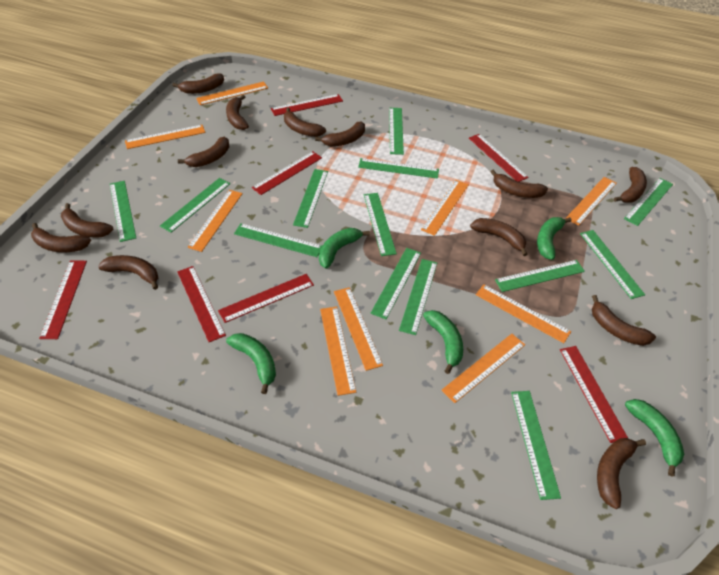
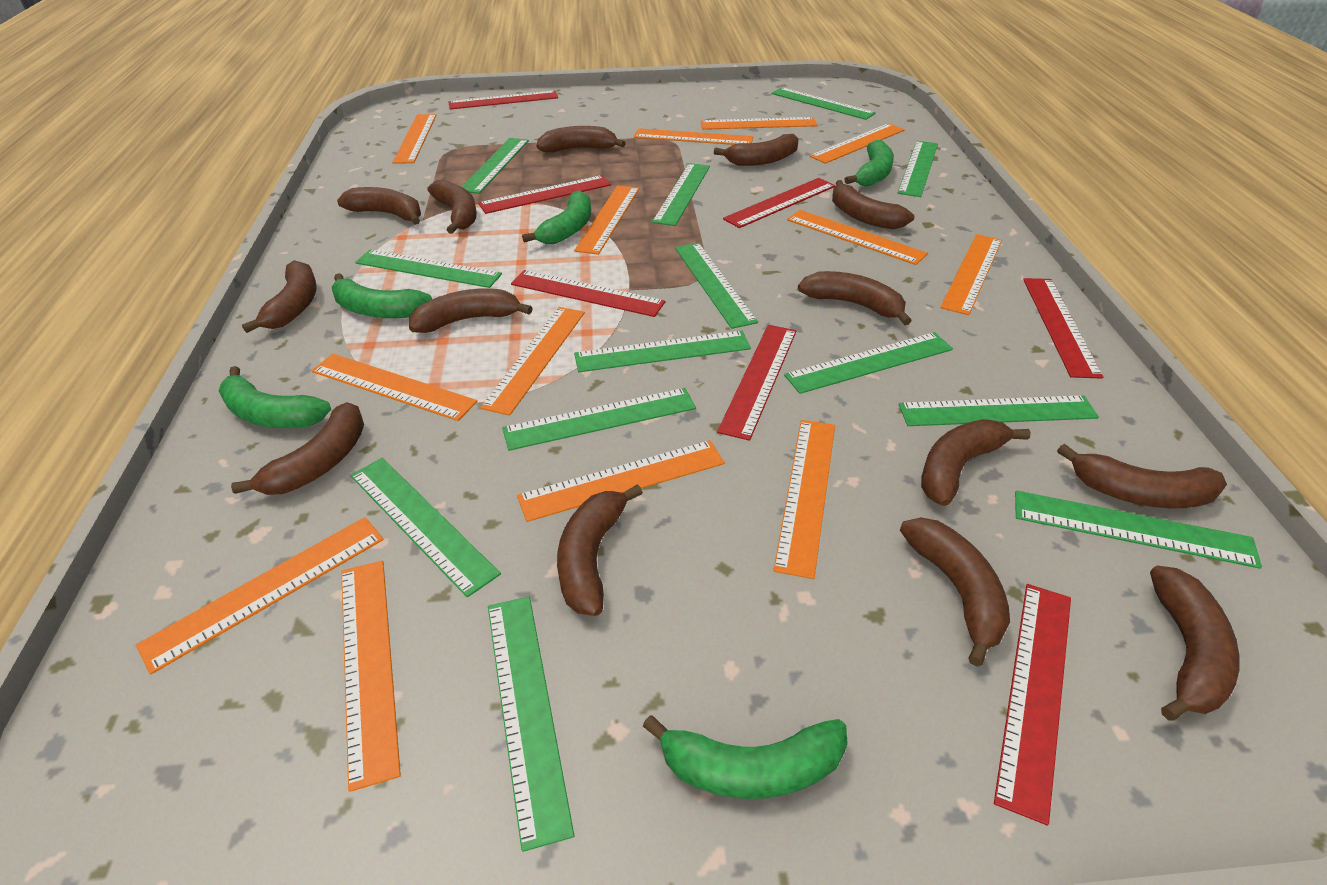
brown banana: 13 -> 14
orange ruler: 9 -> 13

